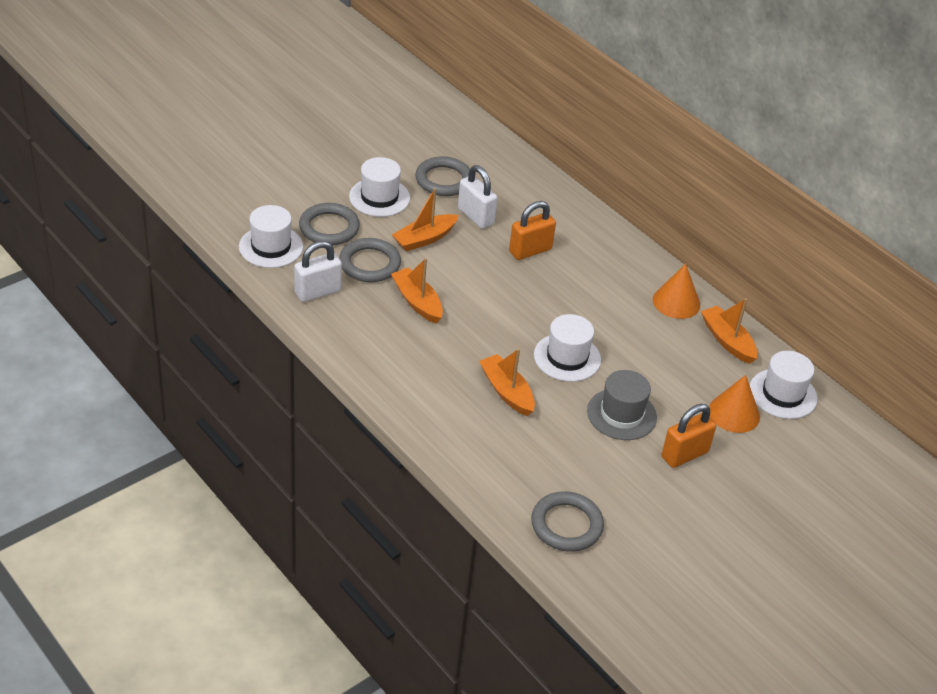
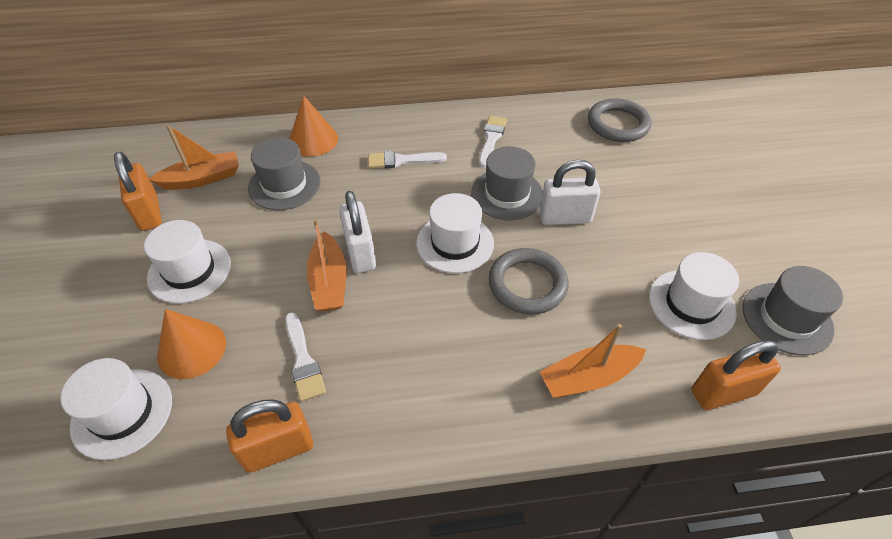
grey hat: 1 -> 3
grey ring: 4 -> 2
orange boat: 4 -> 3
orange padlock: 2 -> 3
white brush: 0 -> 3

